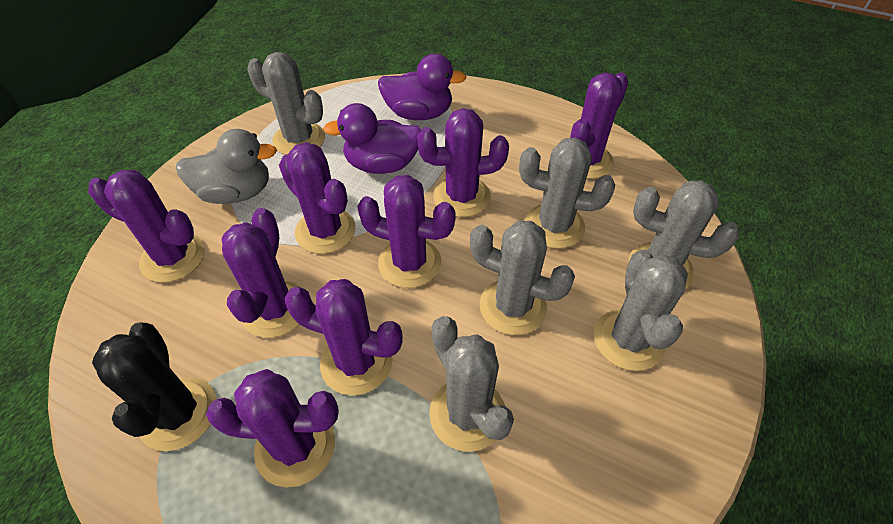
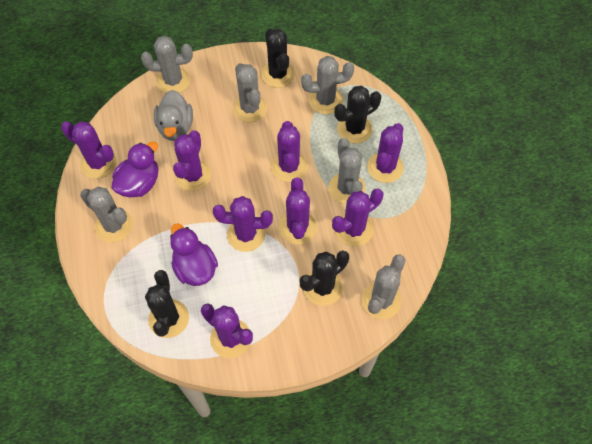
black cactus: 1 -> 4

